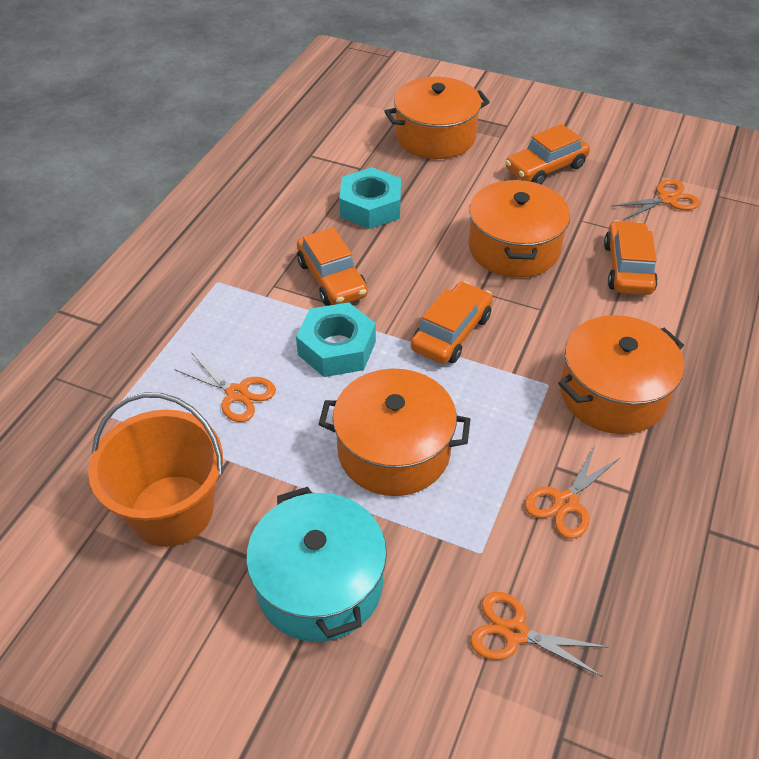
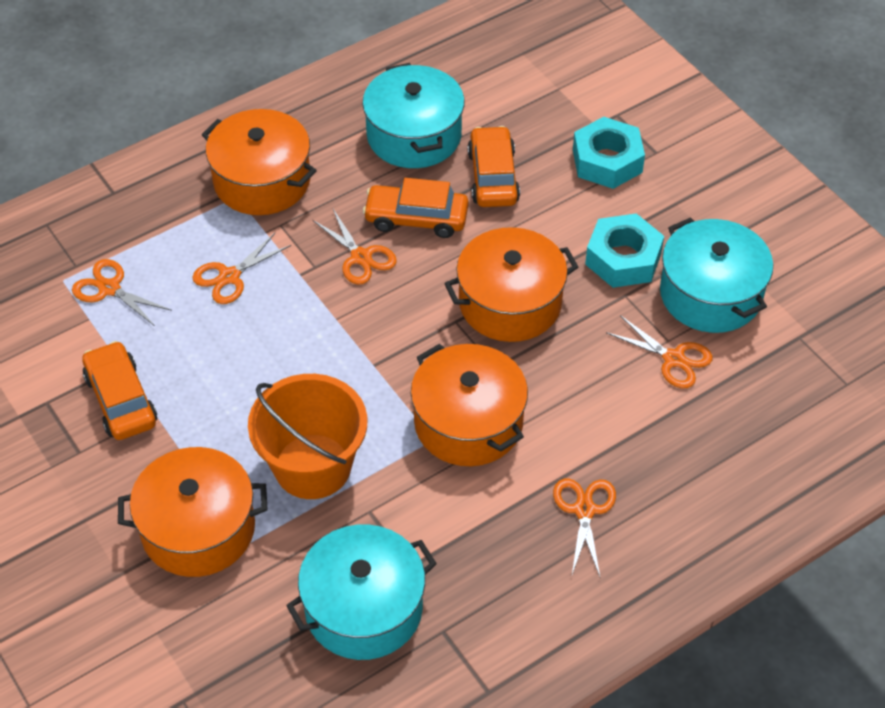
orange car: 4 -> 3
orange scissors: 4 -> 5
turquoise pot: 1 -> 3

